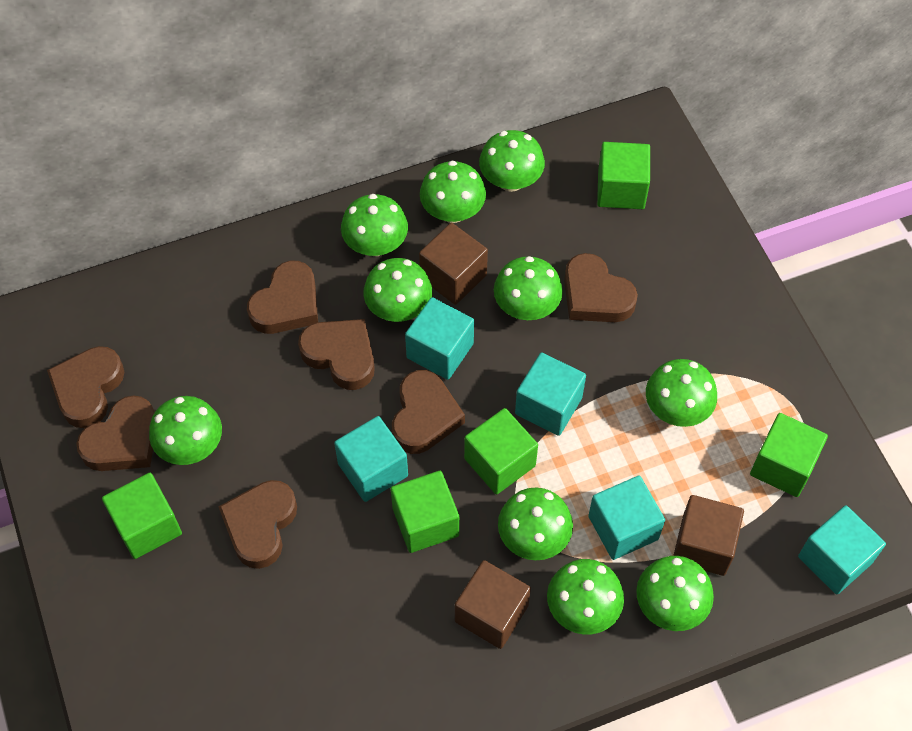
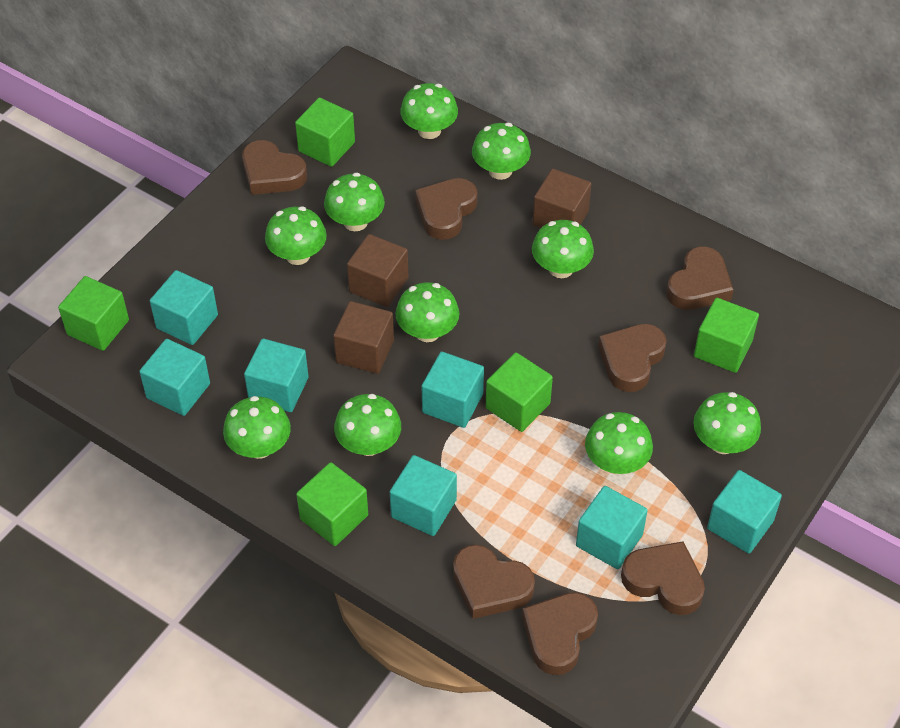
turquoise cube: 5 -> 7

